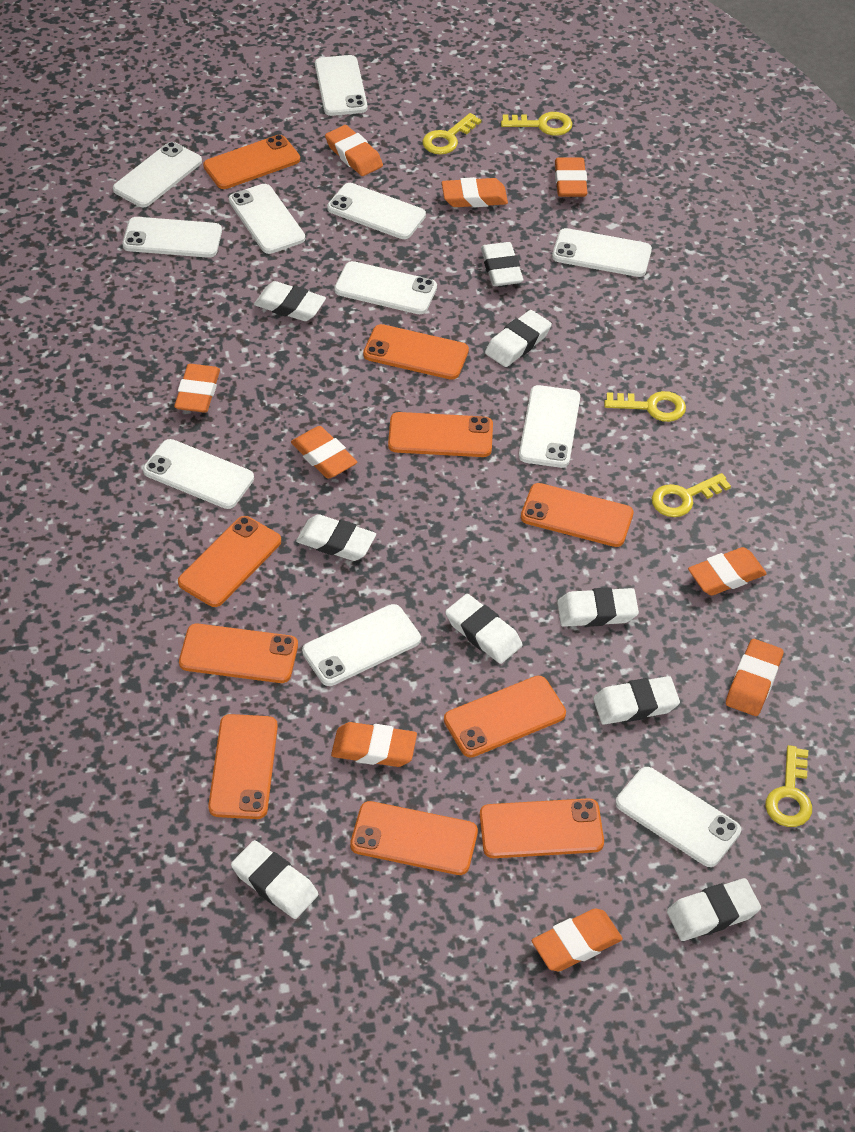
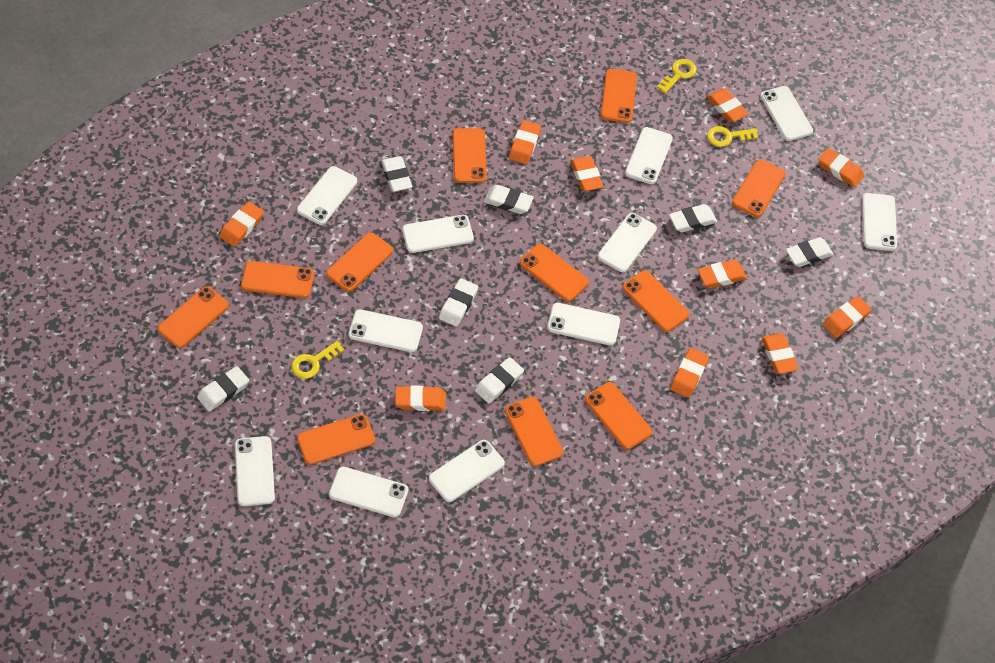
orange eraser: 9 -> 10
orange phone: 10 -> 11
white eraser: 9 -> 7
yellow key: 5 -> 3

